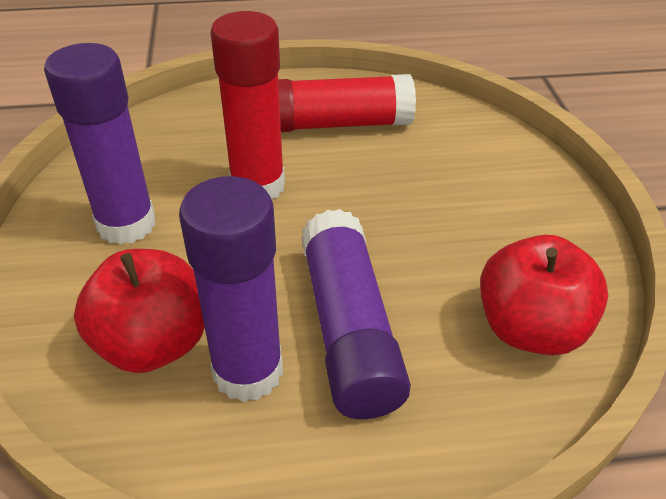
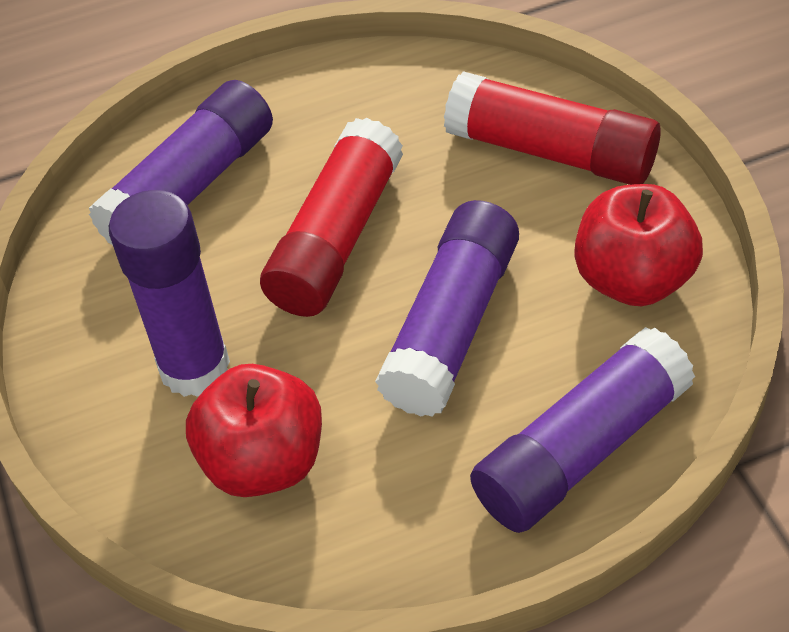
purple glue stick: 3 -> 4

